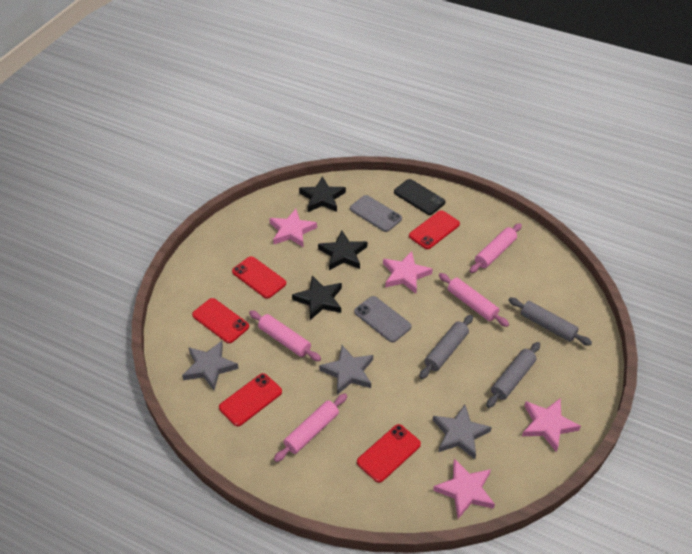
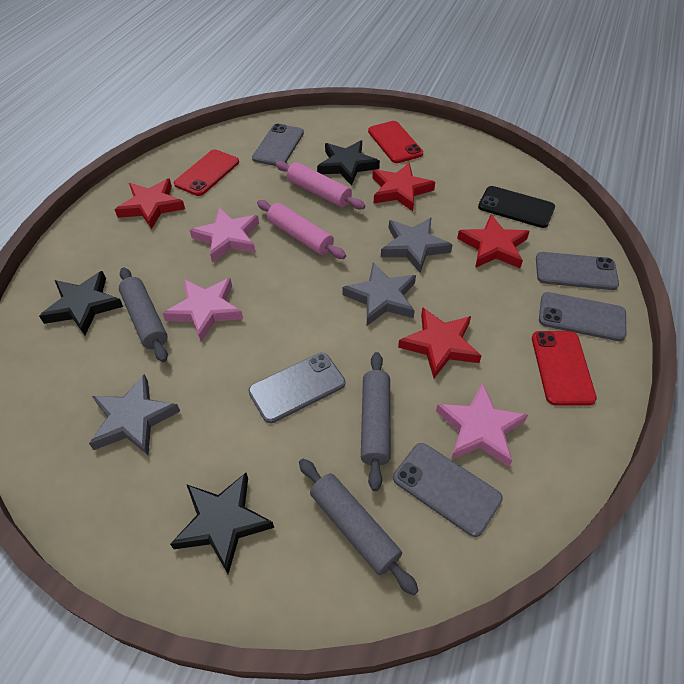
grey phone: 2 -> 5
pink rolling pin: 4 -> 2
pink star: 4 -> 3
red phone: 5 -> 3
red star: 0 -> 4

